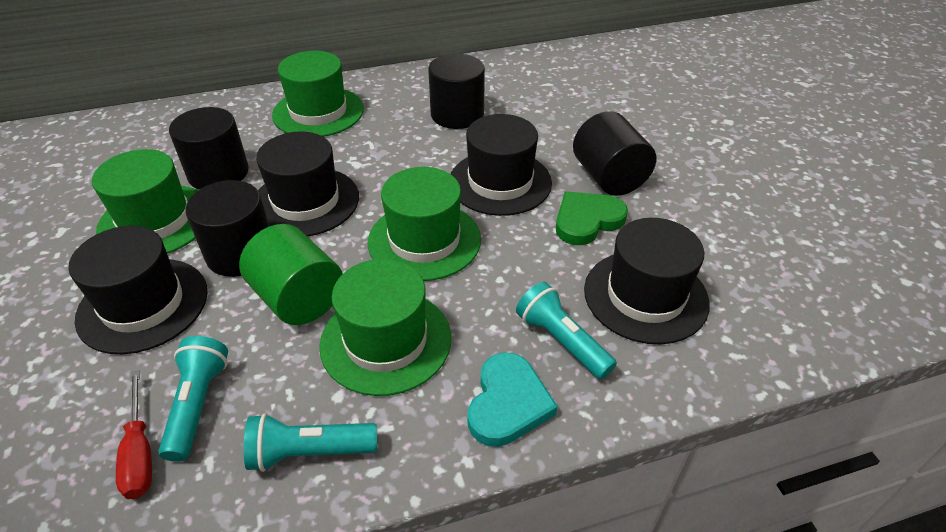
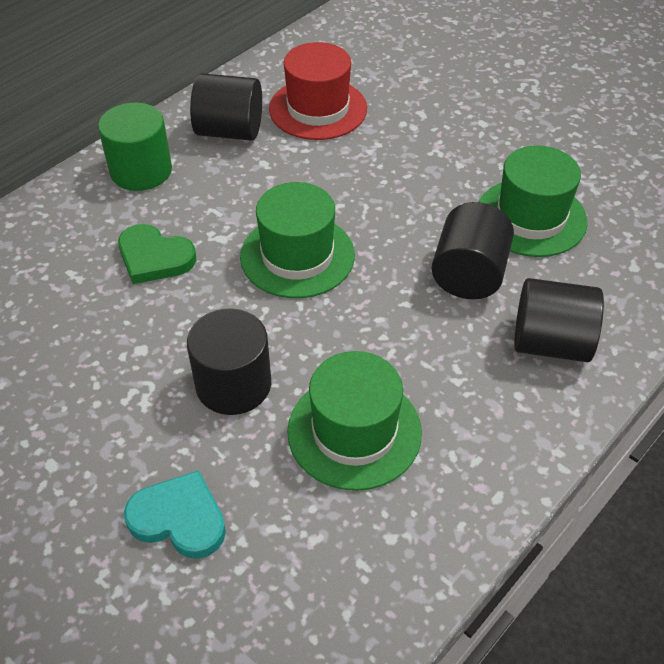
black hat: 4 -> 0
green hat: 4 -> 3
red hat: 0 -> 1
red screwdriver: 1 -> 0
turquoise flashlight: 3 -> 0

